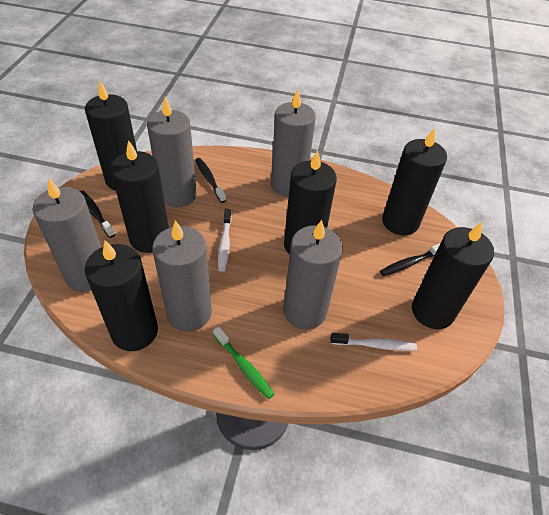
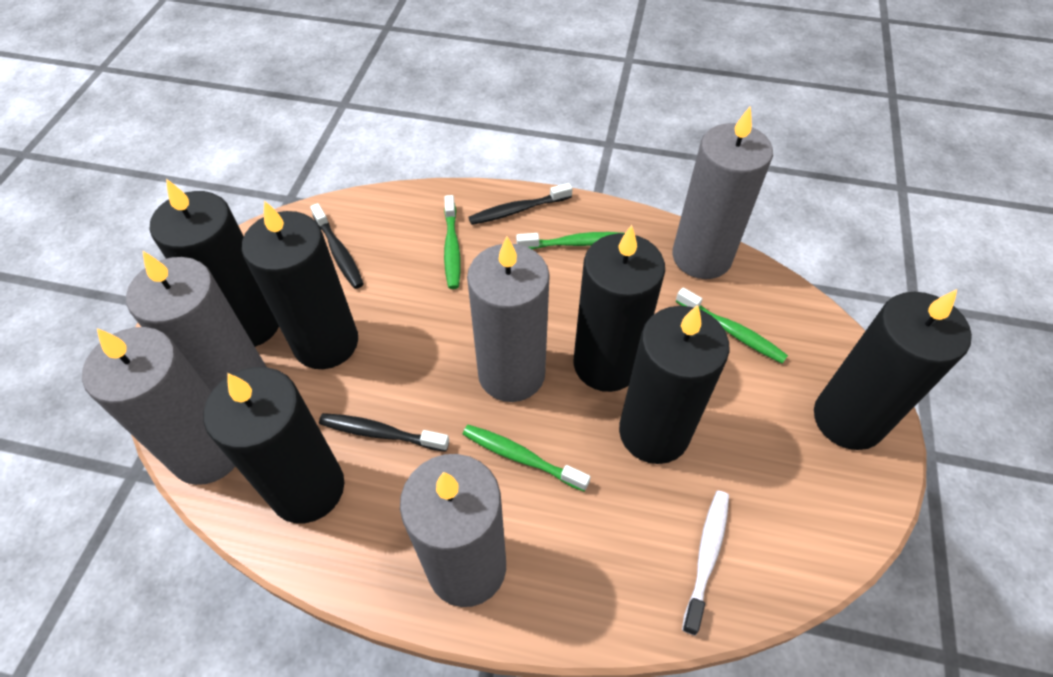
green toothbrush: 1 -> 4
white toothbrush: 2 -> 1

